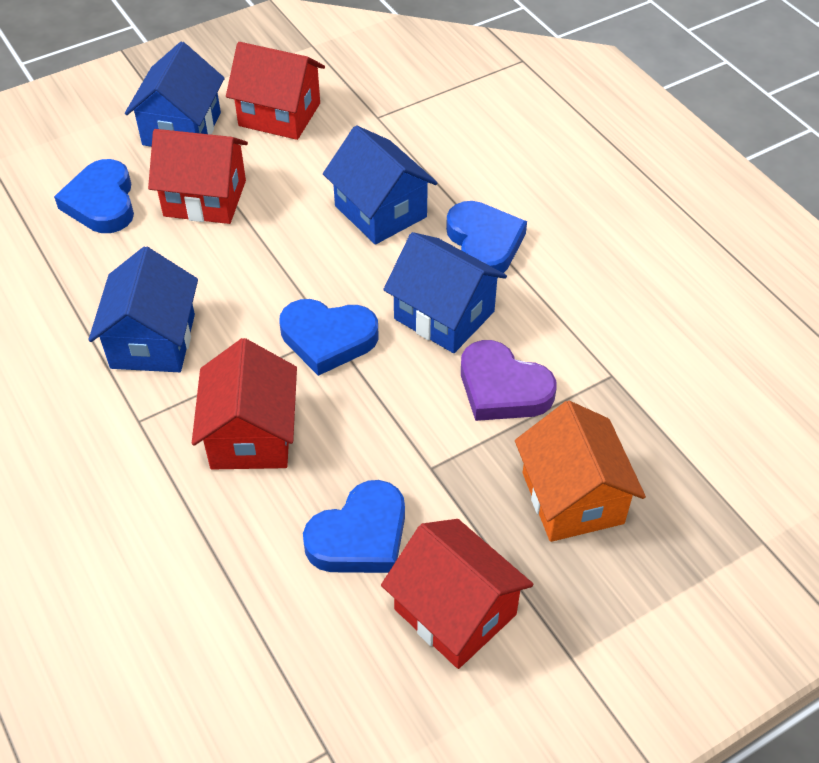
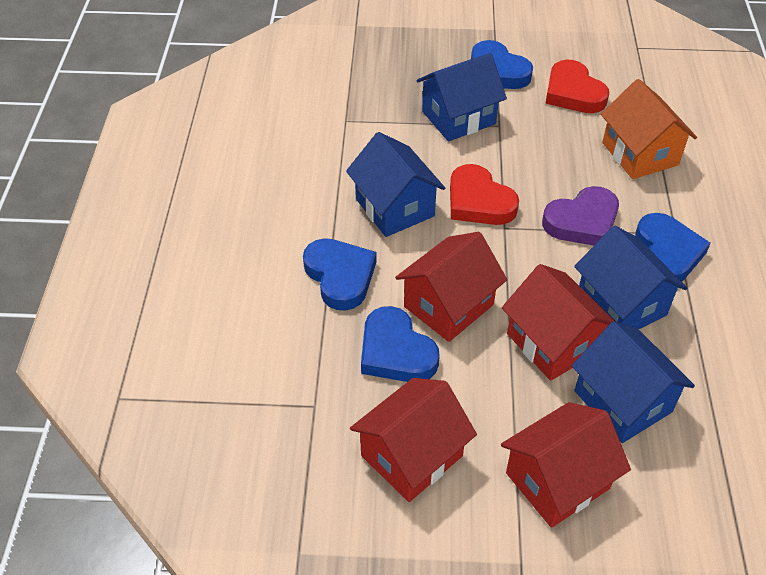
red heart: 0 -> 2

